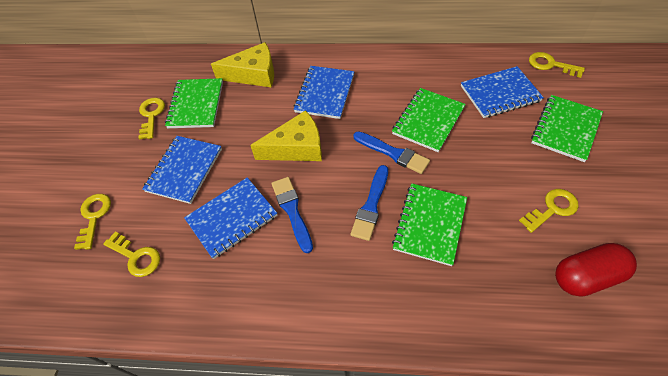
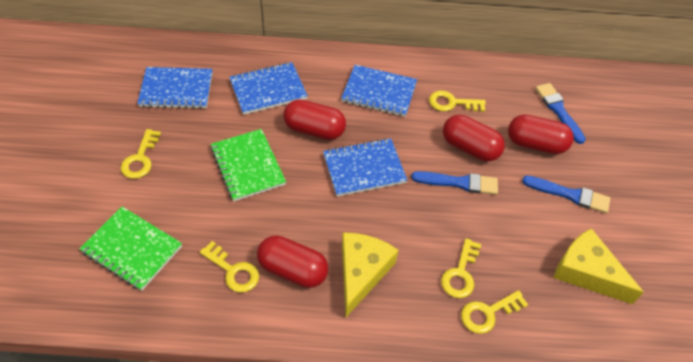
green notebook: 4 -> 2
red capsule: 1 -> 4

